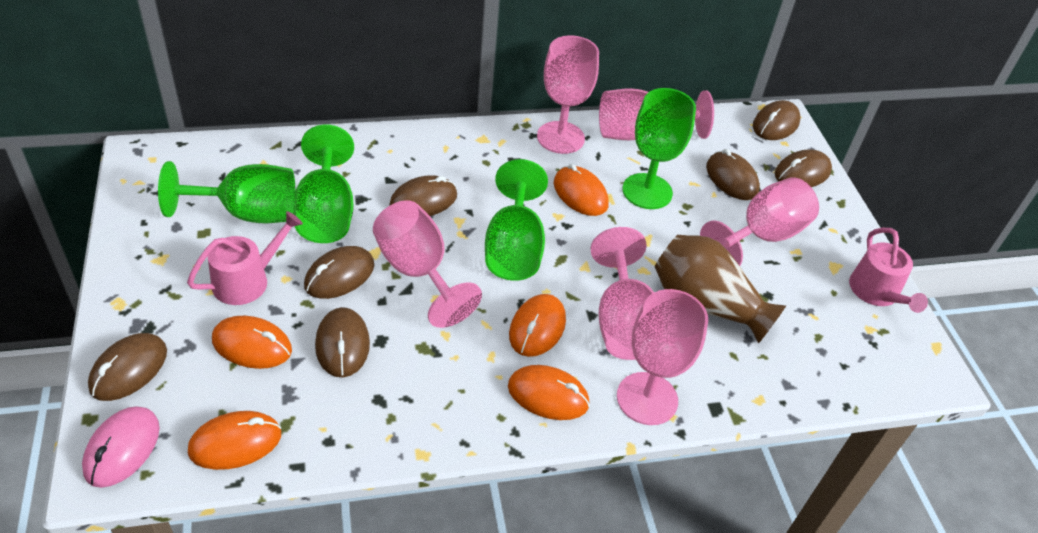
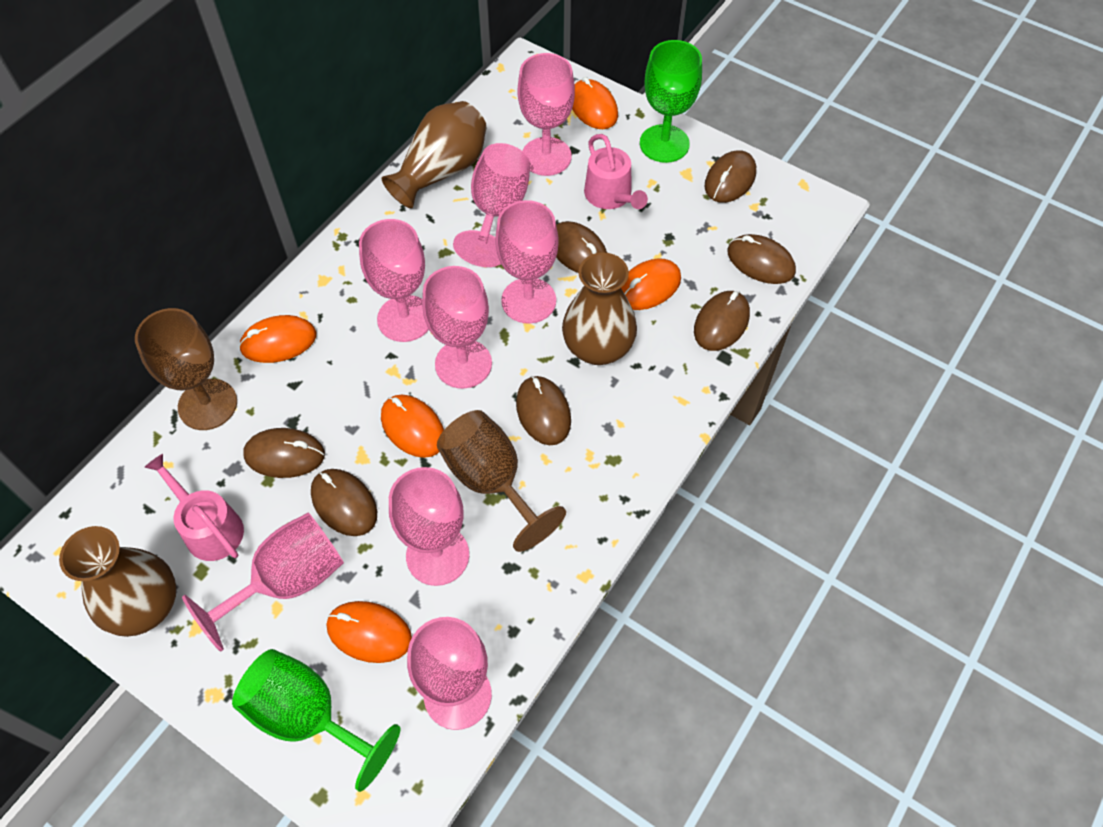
brown goblet: 0 -> 2
brown vase: 1 -> 3
green goblet: 4 -> 2
pink goblet: 6 -> 8
pink mouse: 1 -> 0

